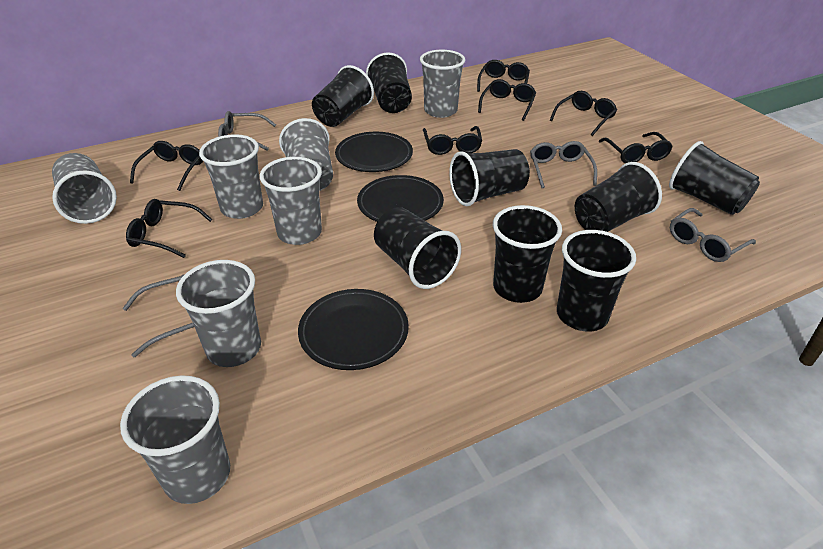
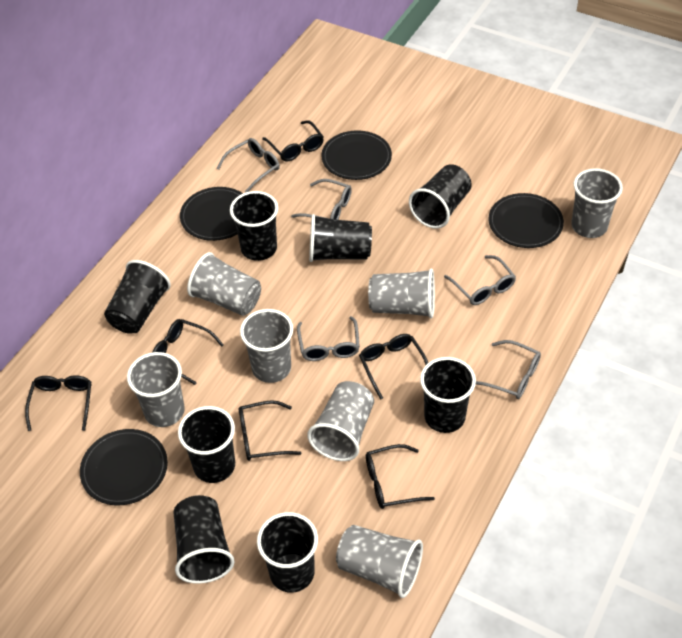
black glasses: 7 -> 6
black plate: 3 -> 4
grey glasses: 4 -> 5

